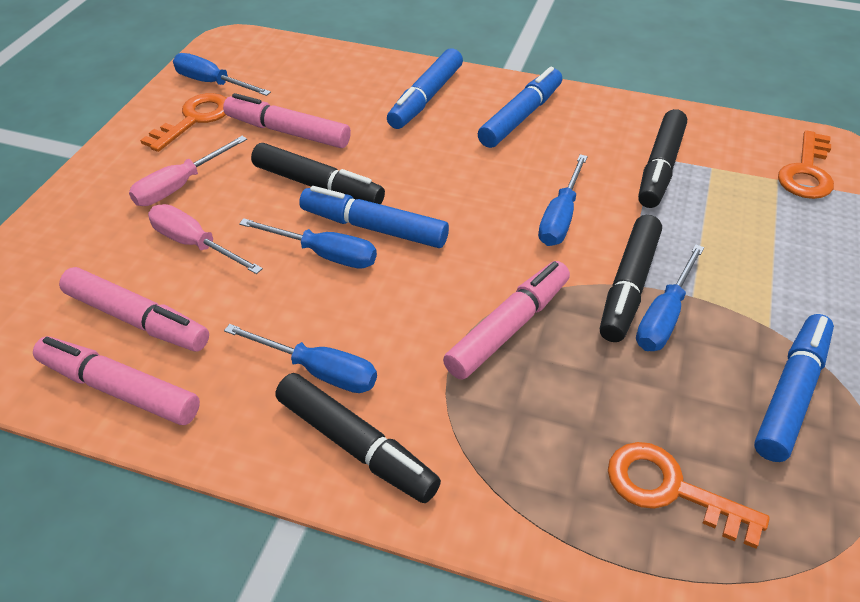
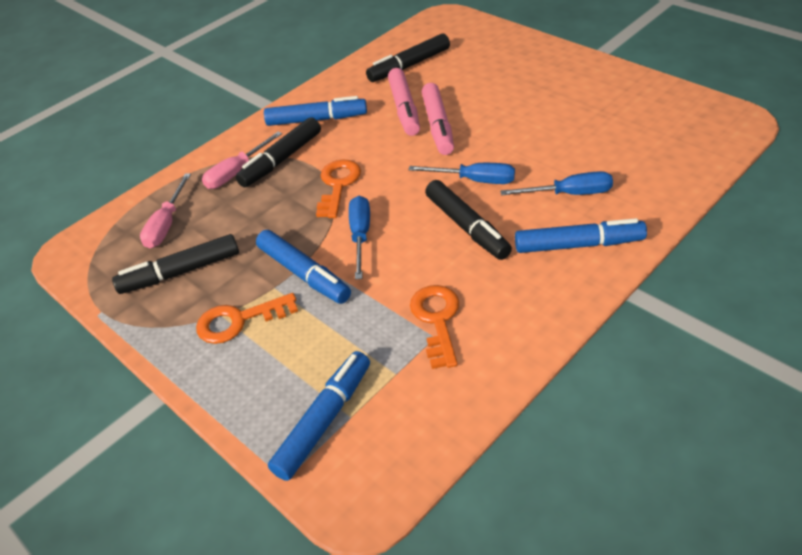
blue screwdriver: 5 -> 3
pink marker: 4 -> 2

